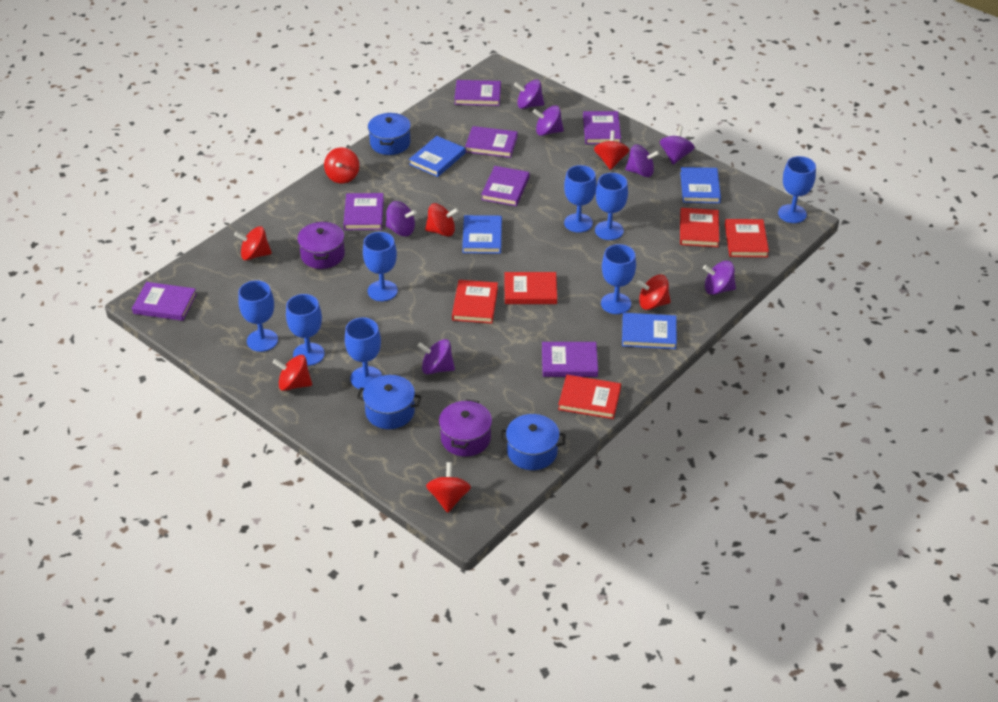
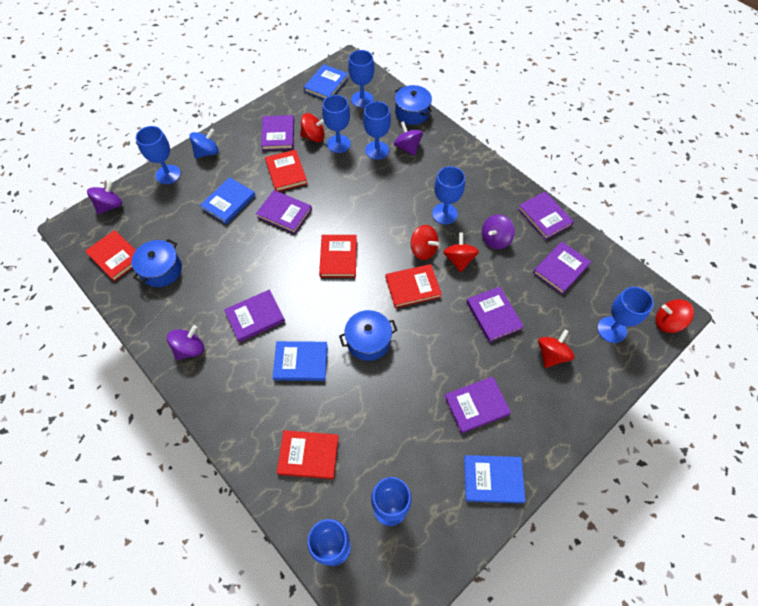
blue spinning top: 0 -> 1
purple pot: 2 -> 0
purple spinning top: 7 -> 4
red spinning top: 7 -> 5

